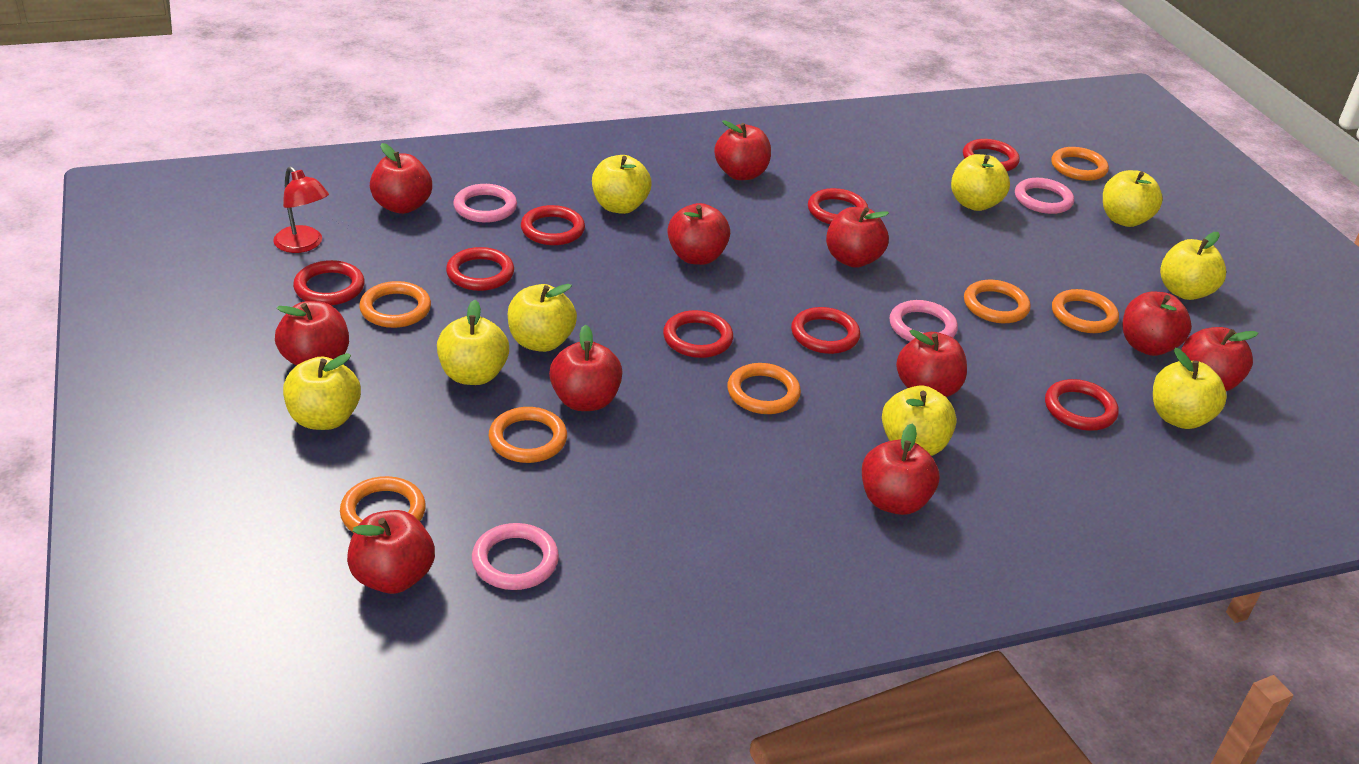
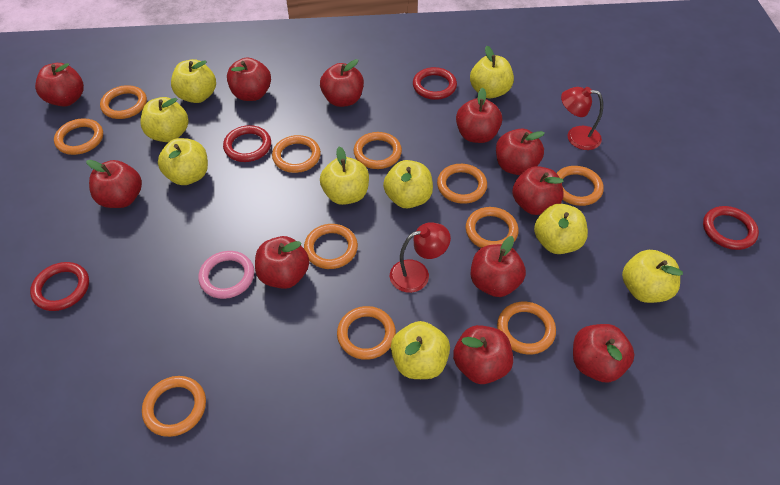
orange ring: 7 -> 11
pink ring: 4 -> 1
red lamp: 1 -> 2
red ring: 8 -> 4

